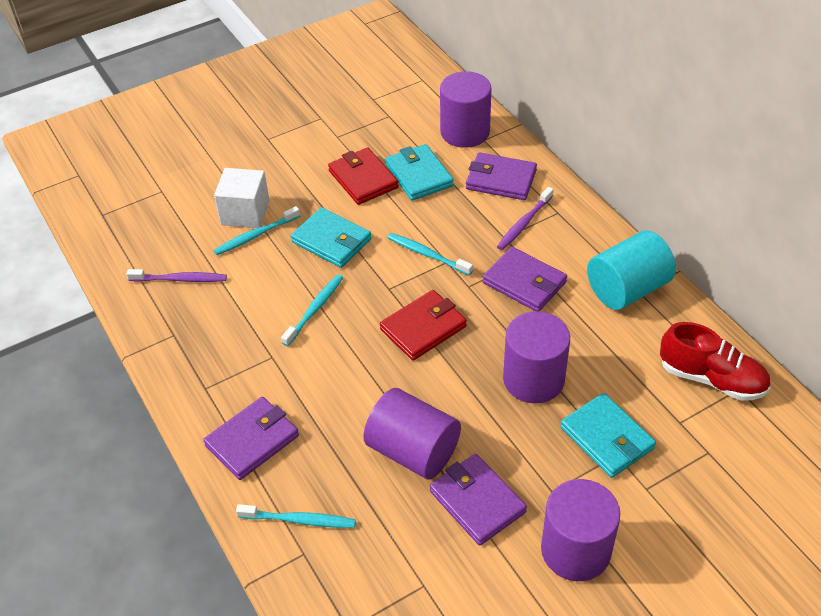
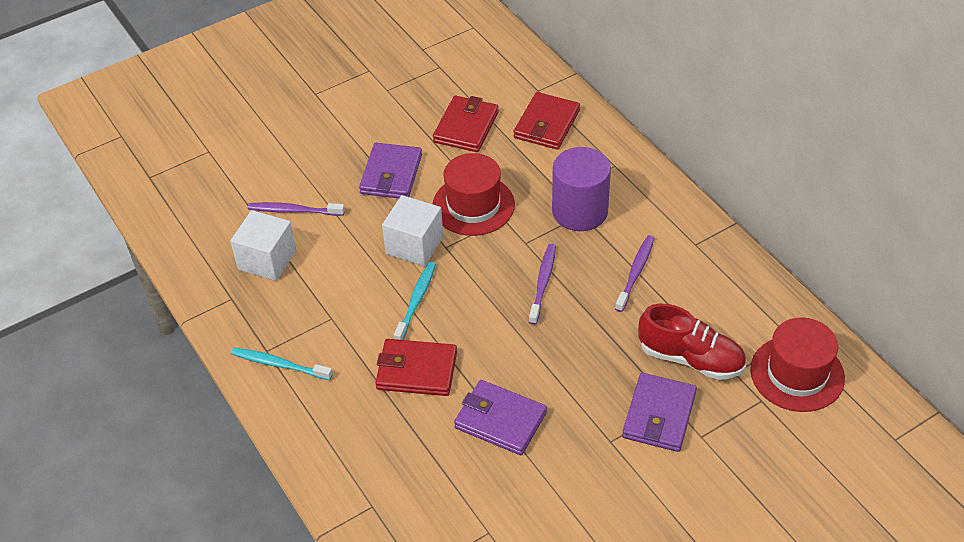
purple cylinder: 4 -> 1
purple toothbrush: 2 -> 3
purple wallet: 4 -> 3
red hat: 0 -> 2
red wallet: 2 -> 3
turquoise cylinder: 1 -> 0
turquoise toothbrush: 4 -> 2
turquoise wallet: 3 -> 0
white cube: 1 -> 2

